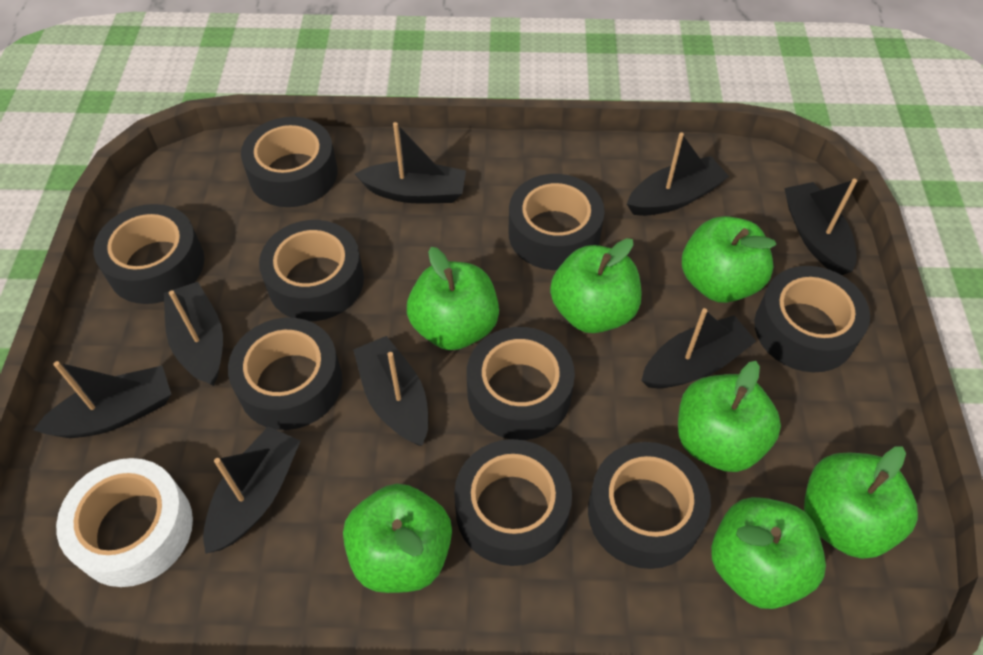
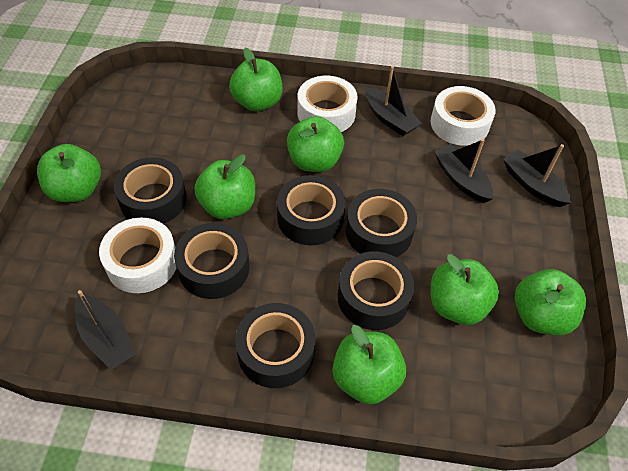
black boat: 8 -> 4
black tape: 9 -> 6
white tape: 1 -> 3

